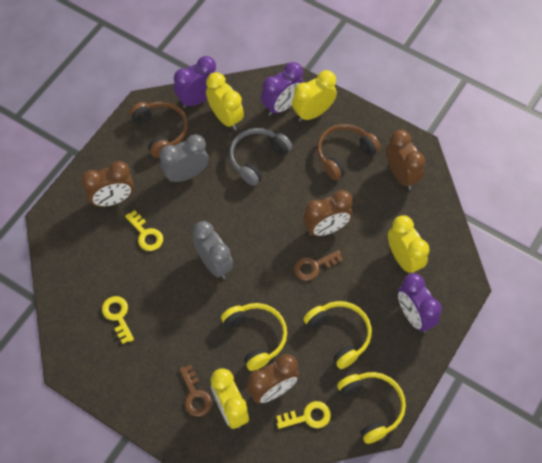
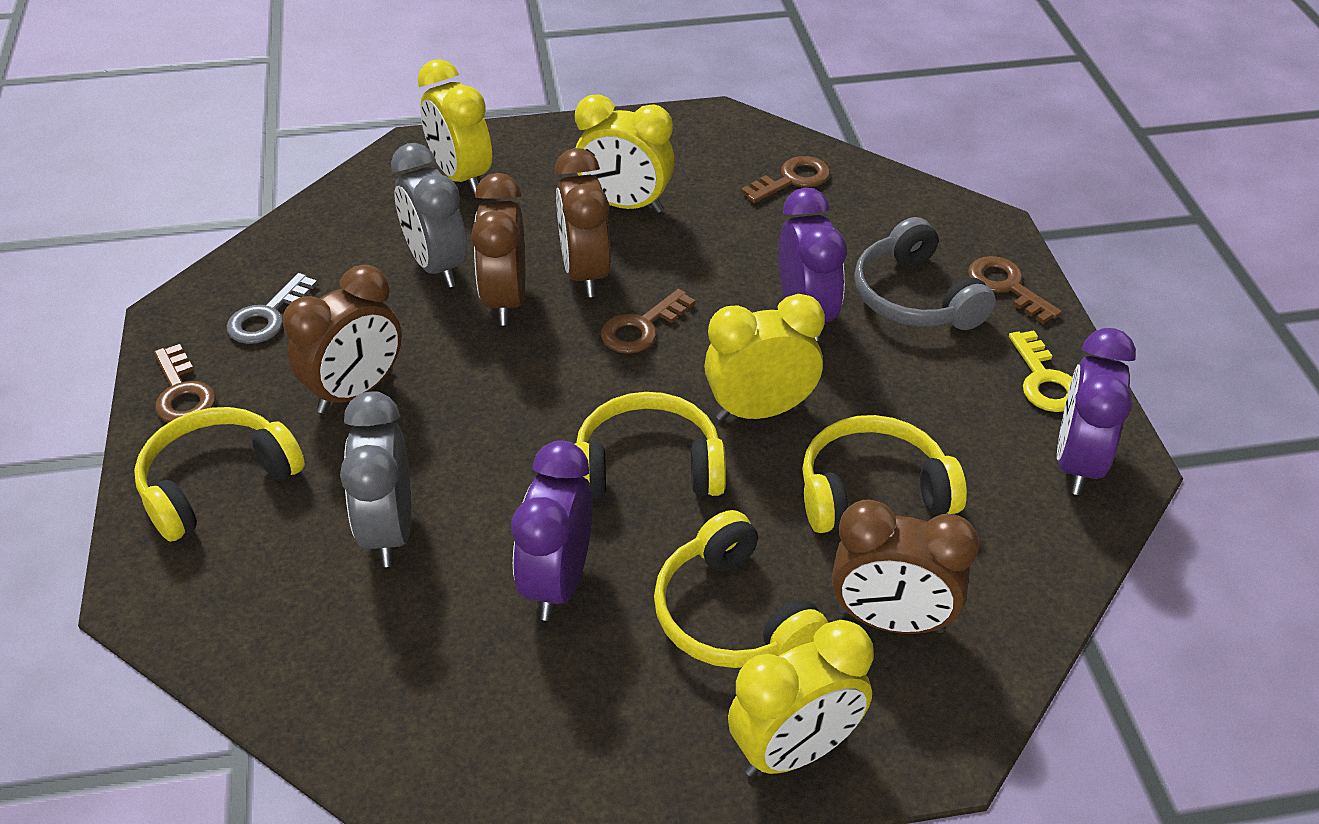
brown headphones: 2 -> 0
brown key: 2 -> 4
grey key: 0 -> 1
yellow headphones: 3 -> 4
yellow key: 3 -> 1

